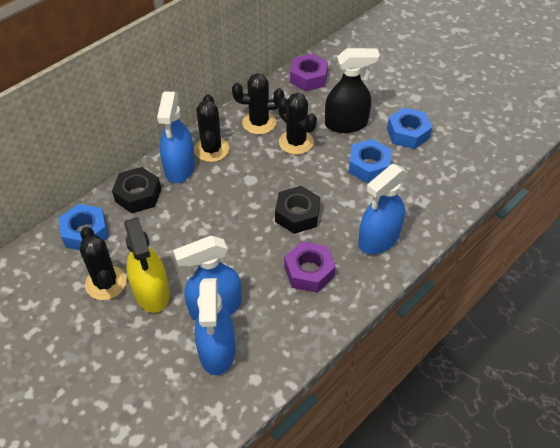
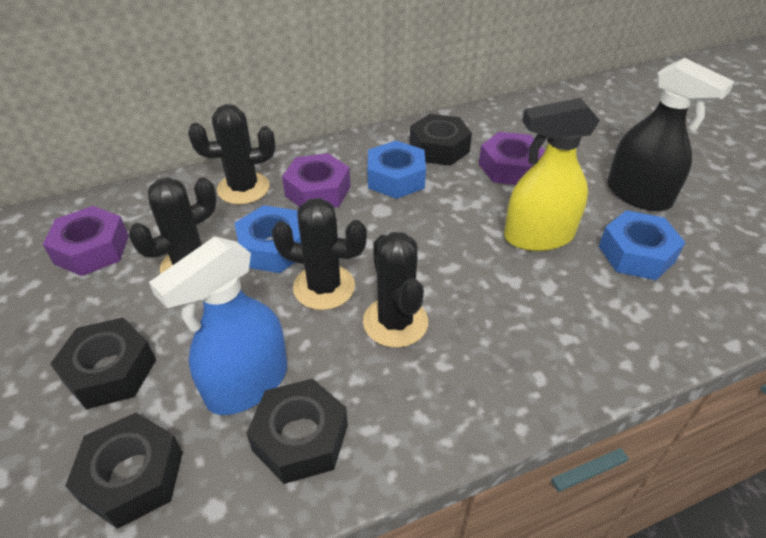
black nut: 2 -> 4
blue spray bottle: 4 -> 1
purple nut: 2 -> 3

